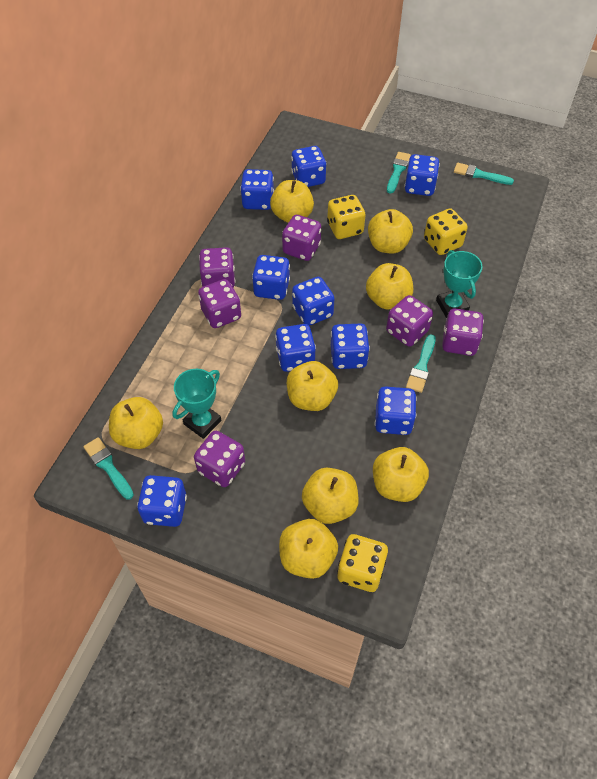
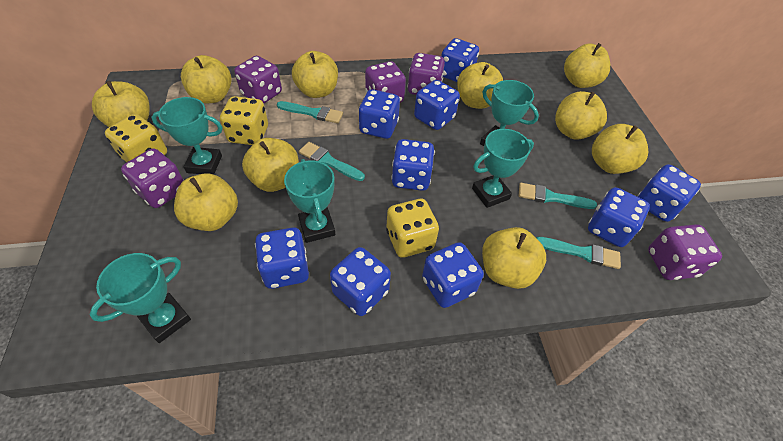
purple dice: 6 -> 5
turquoise trophy: 2 -> 5
yellow apple: 8 -> 10

